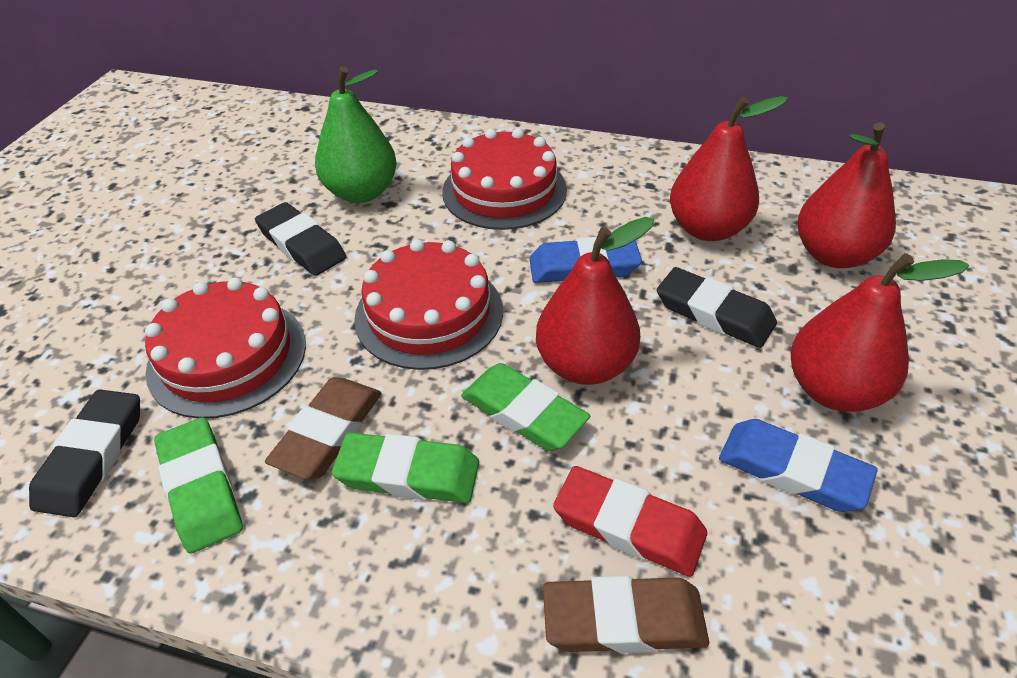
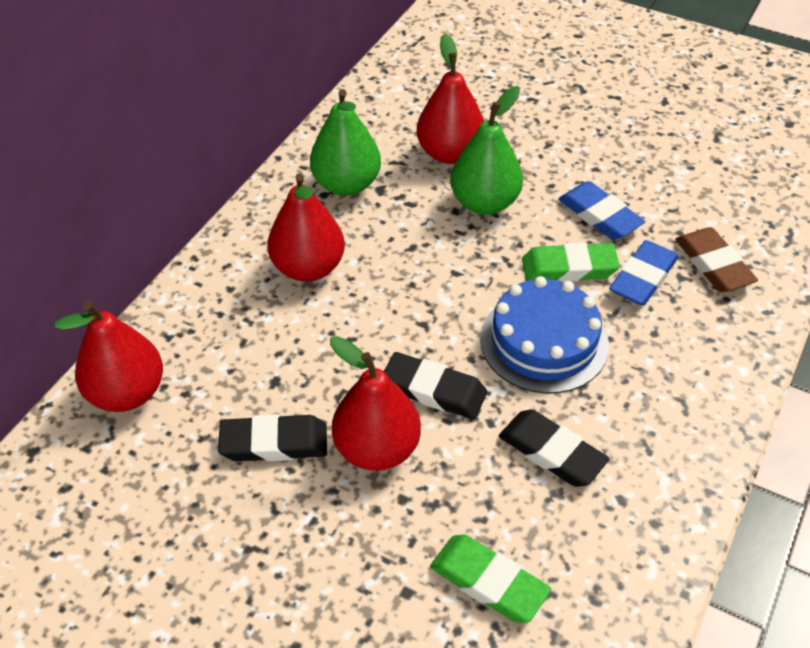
blue cake: 0 -> 1
brown eraser: 2 -> 1
green eraser: 3 -> 2
green pear: 1 -> 2
red cake: 3 -> 0
red eraser: 1 -> 0

